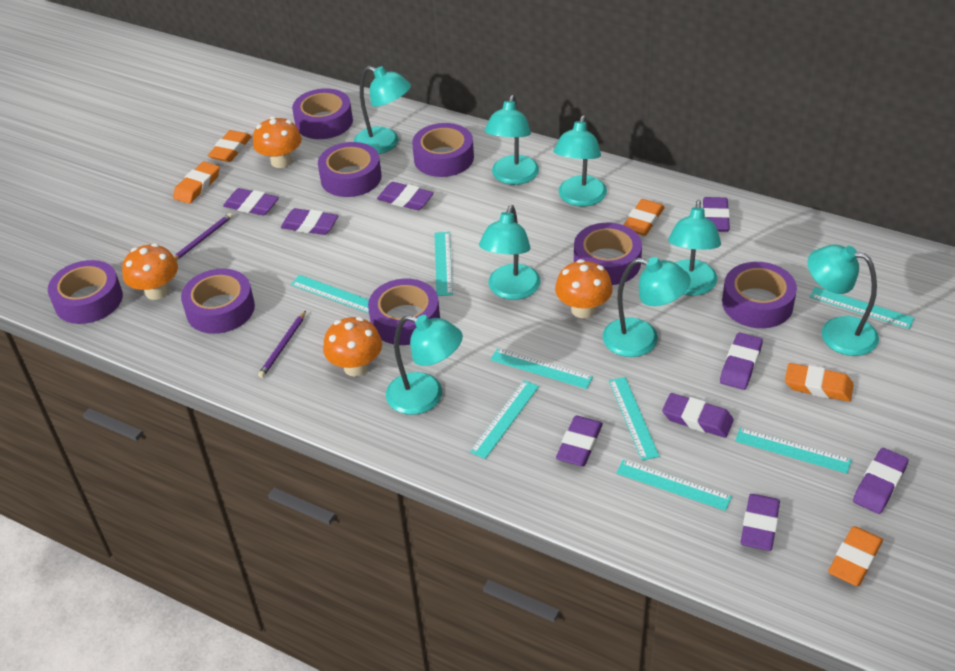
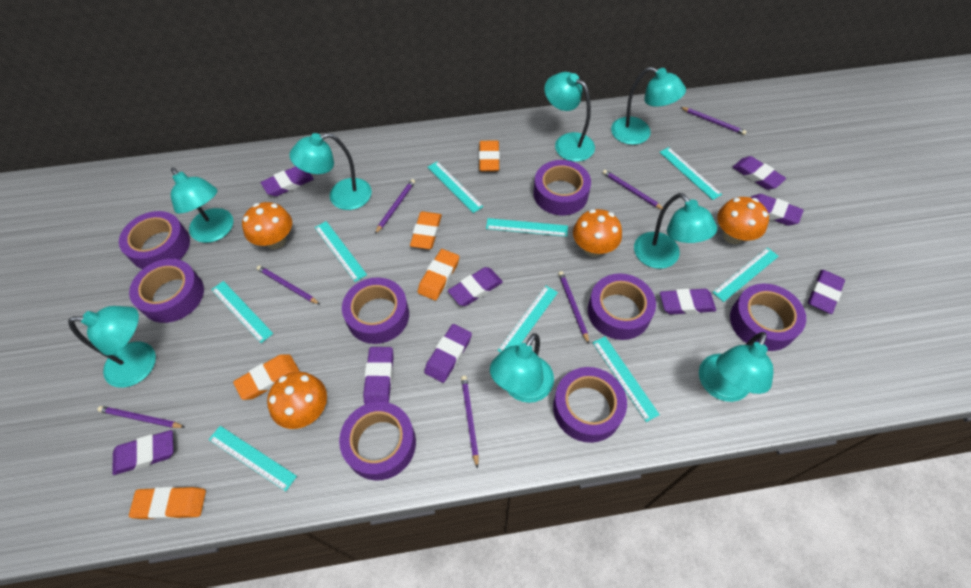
purple pencil: 2 -> 7
turquoise ruler: 8 -> 9

